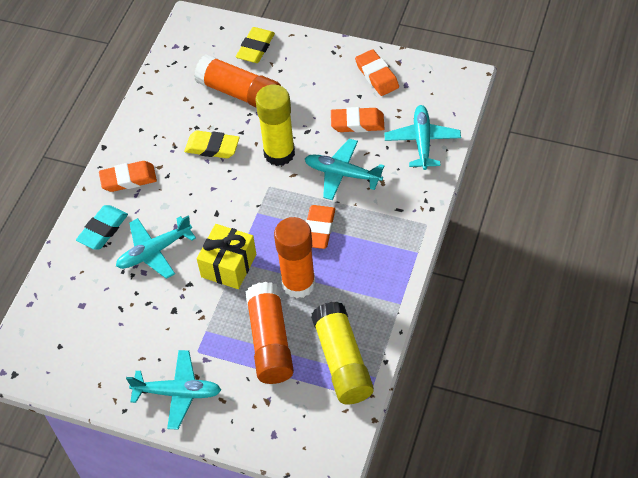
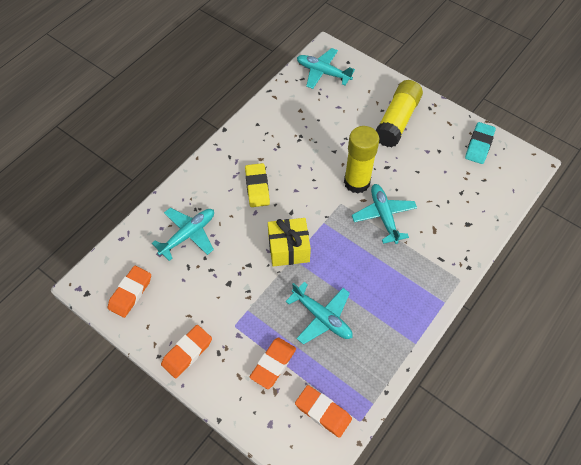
orange glue stick: 3 -> 0
yellow eraser: 2 -> 1

